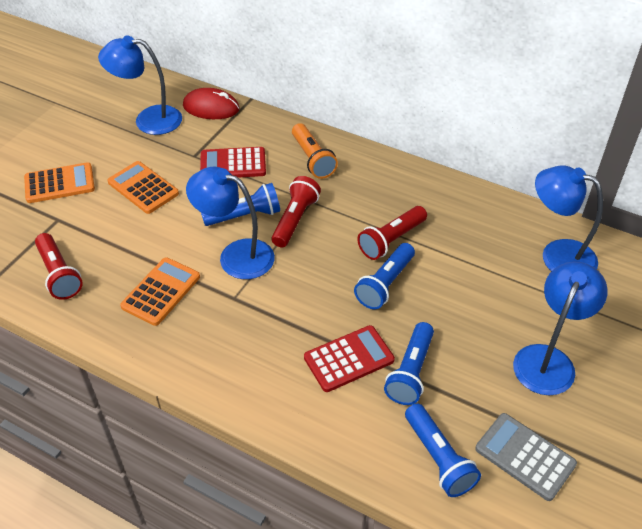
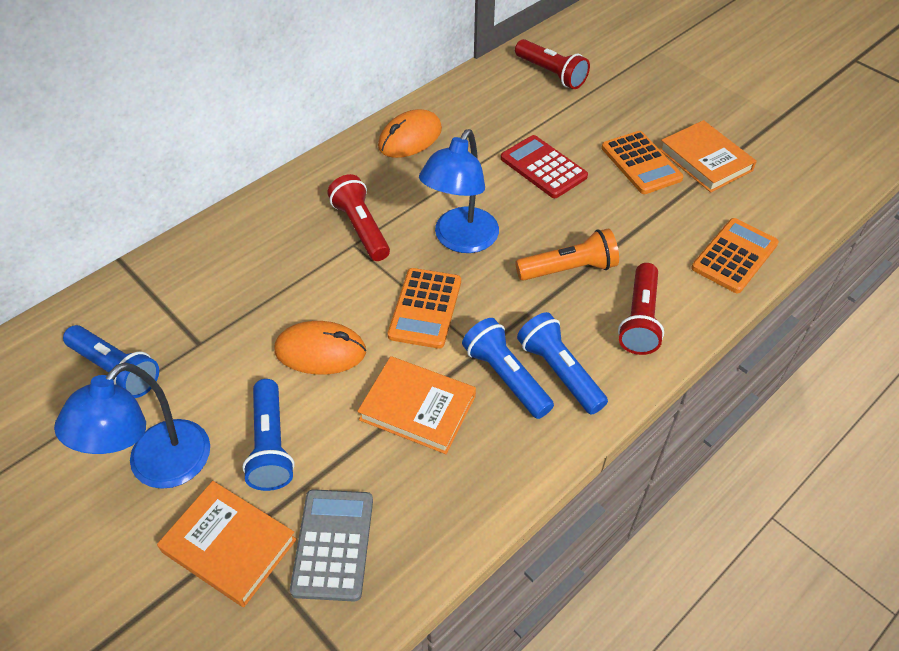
blue lamp: 4 -> 2
orange book: 0 -> 3
orange mouse: 0 -> 2
red calculator: 2 -> 1
red mouse: 1 -> 0

